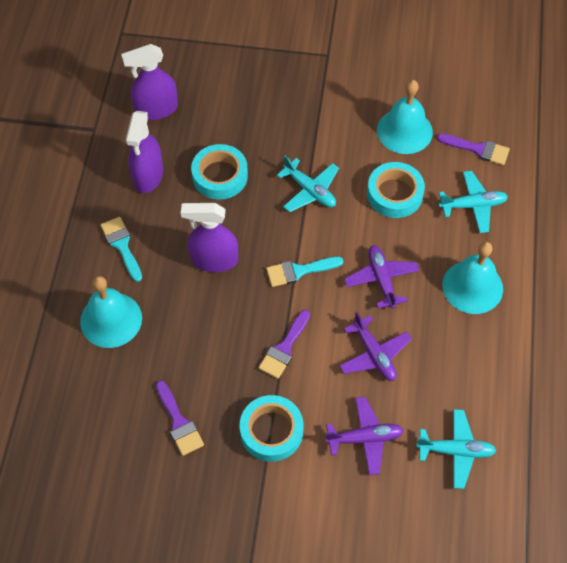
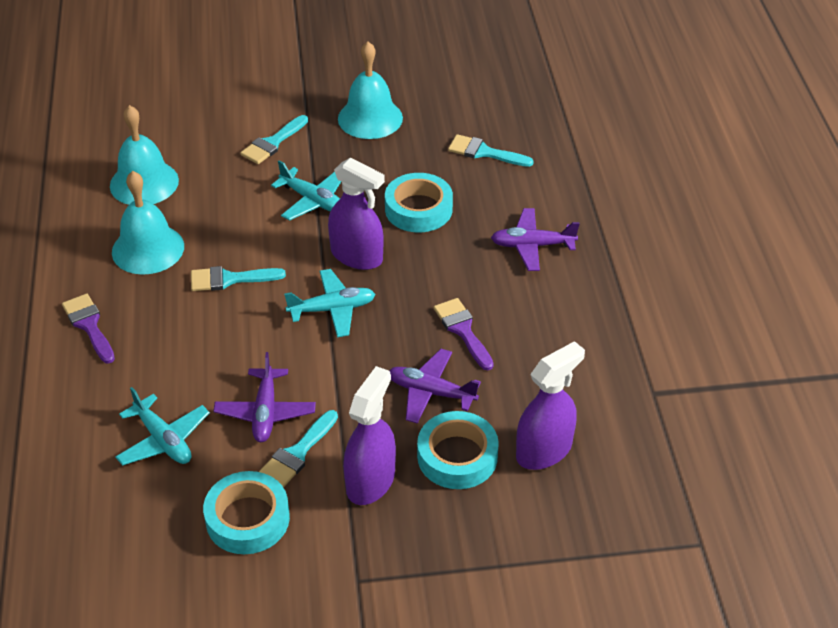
purple brush: 3 -> 2
turquoise brush: 2 -> 4

